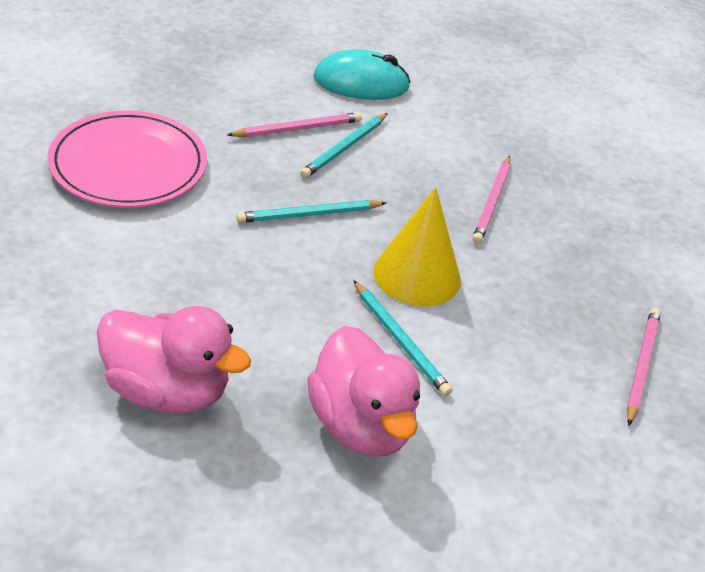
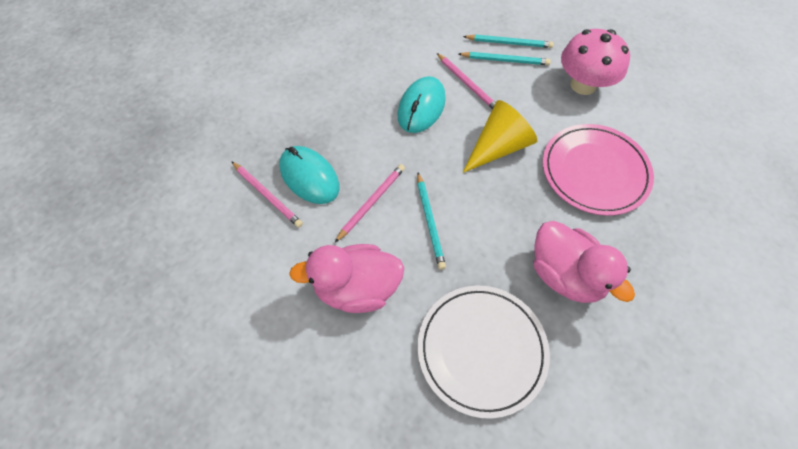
pink mushroom: 0 -> 1
turquoise mouse: 1 -> 2
white plate: 0 -> 1

